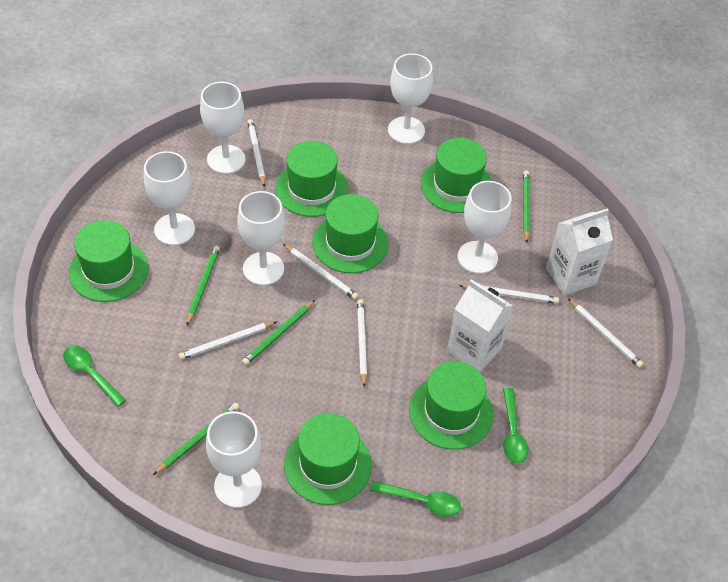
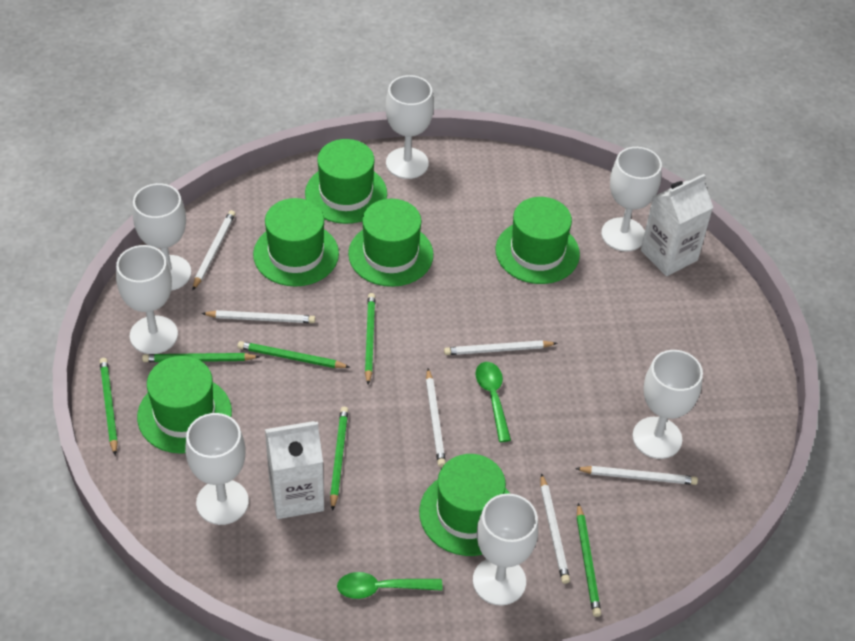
green pencil: 4 -> 6
green spoon: 3 -> 2
white goblet: 6 -> 7

